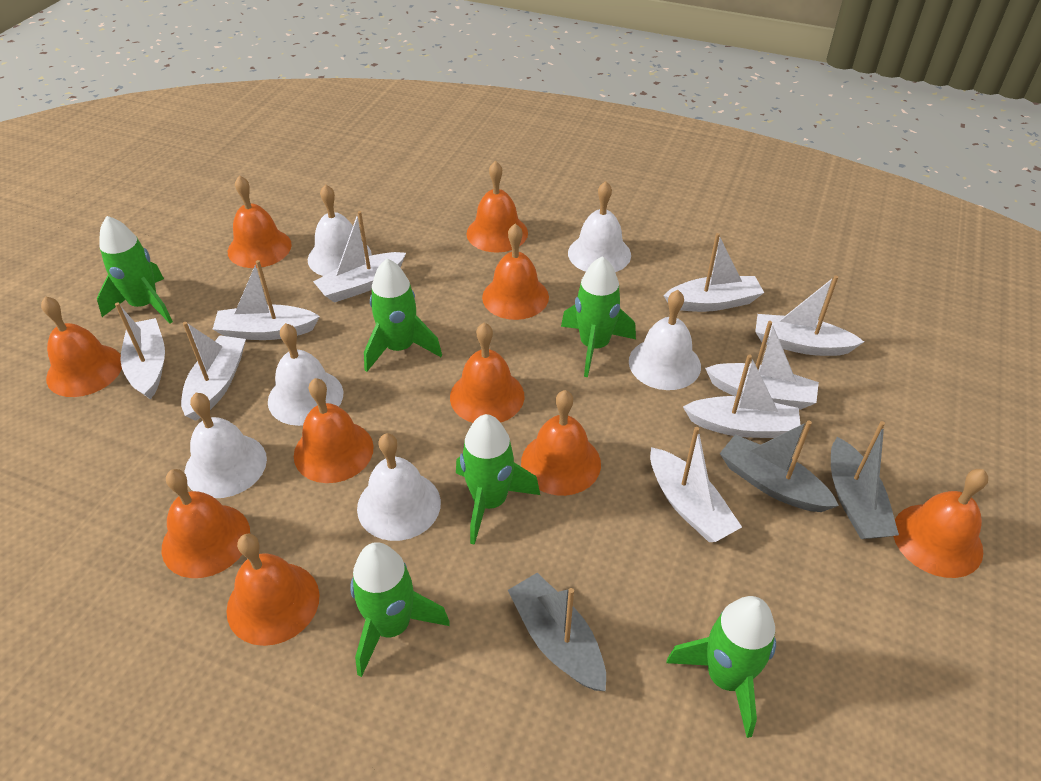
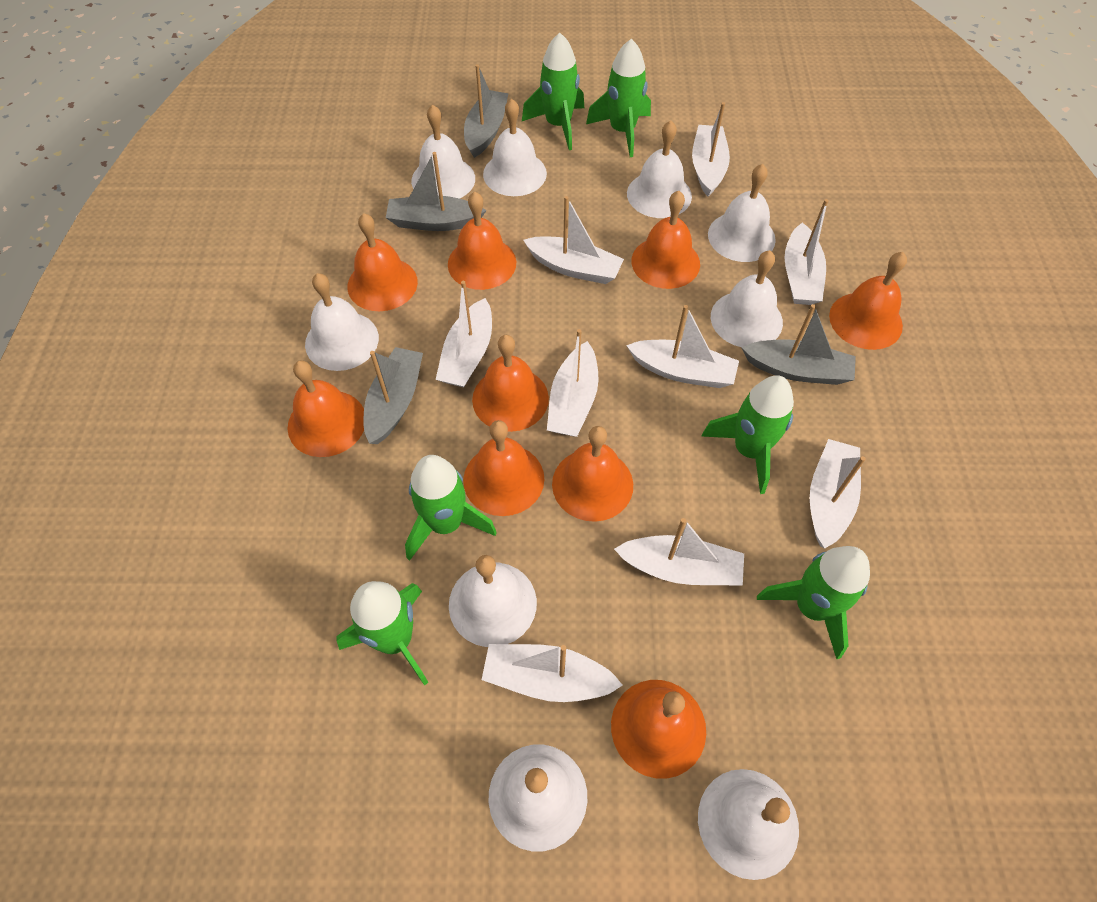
grey boat: 3 -> 4
orange bell: 10 -> 9
white bell: 6 -> 9

